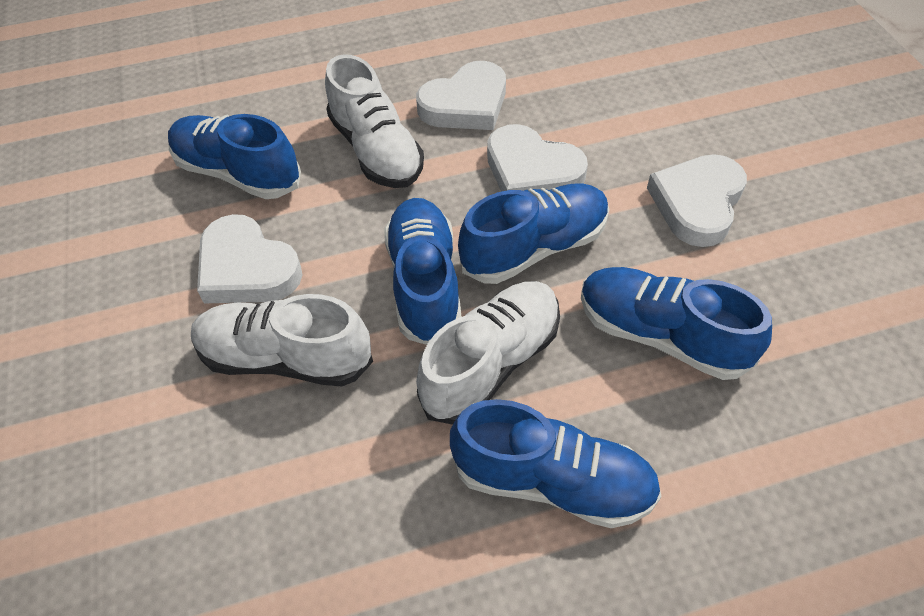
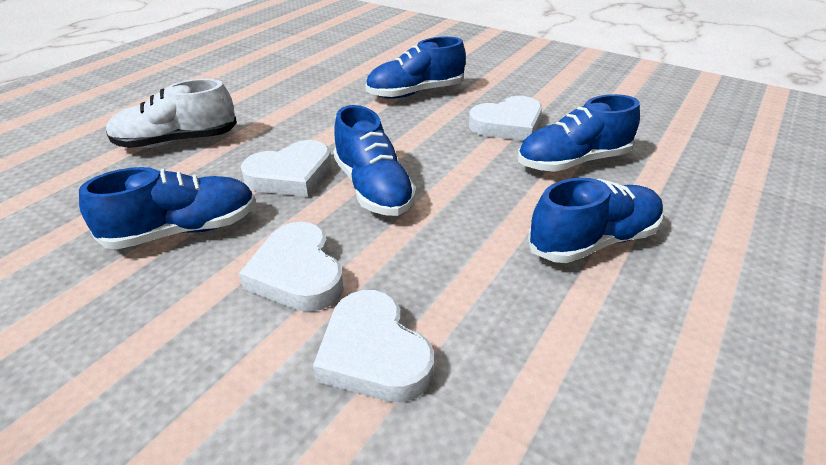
white shoe: 3 -> 1

